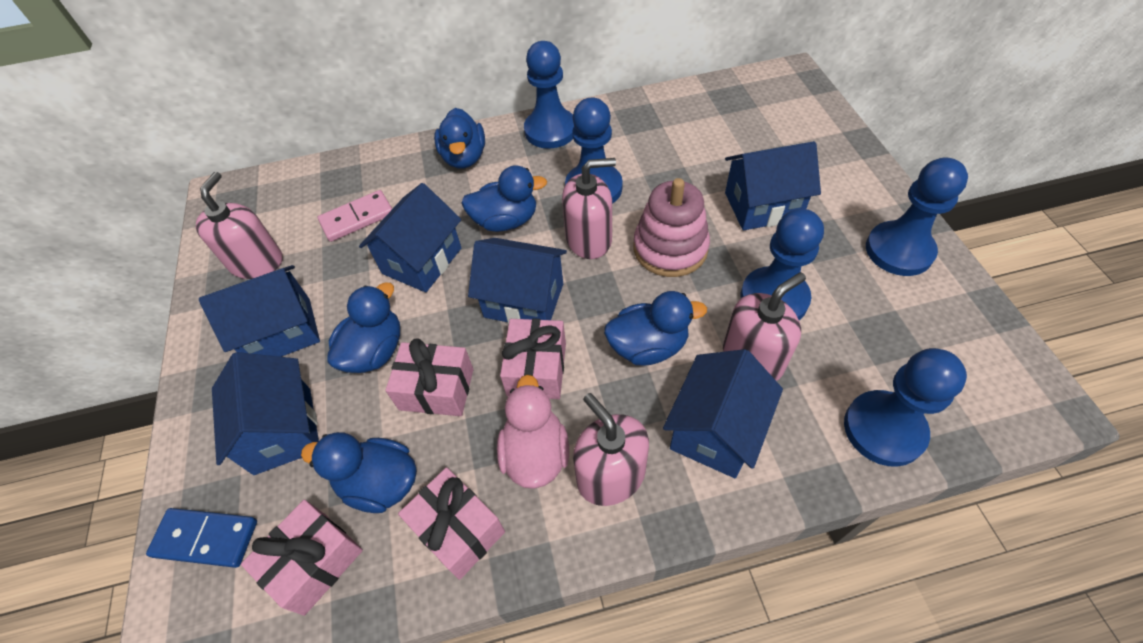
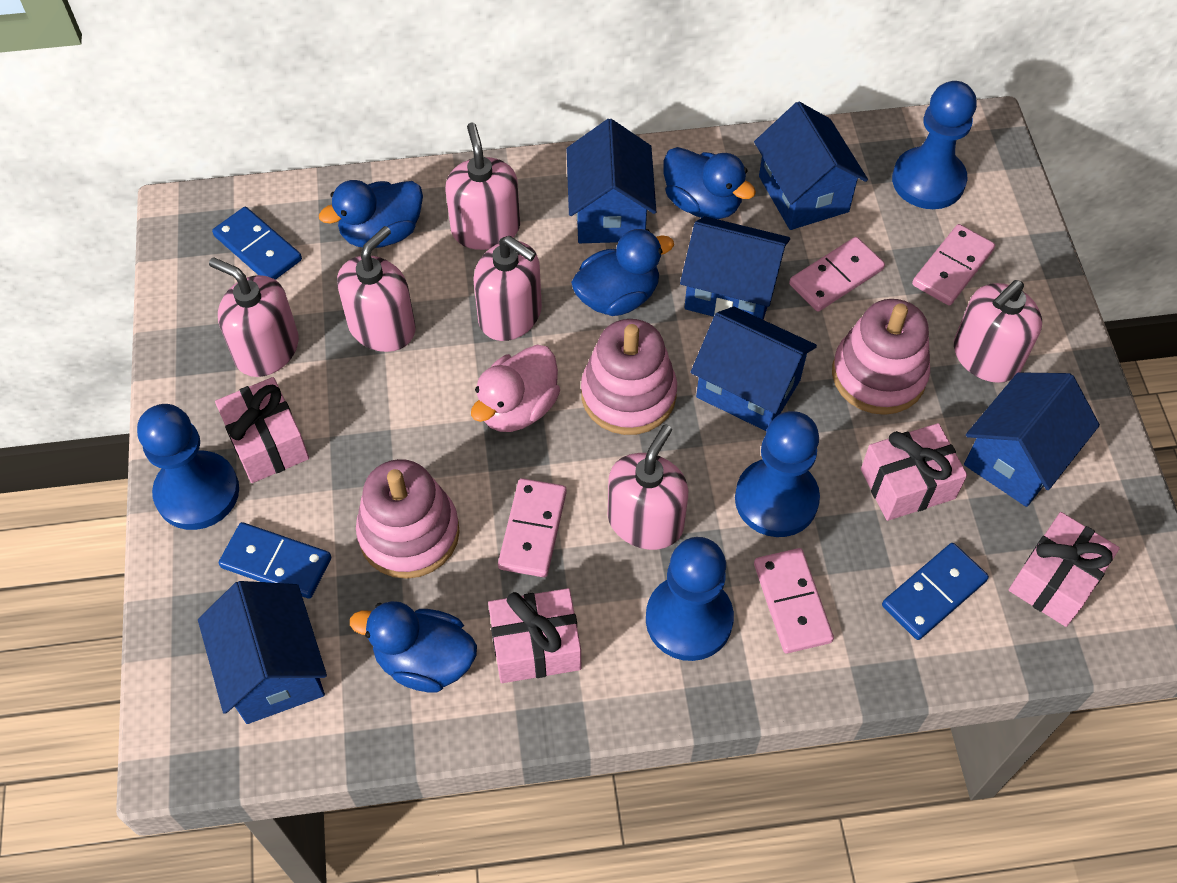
blue domino: 1 -> 3
blue duck: 5 -> 4
blue pawn: 5 -> 4
pink domino: 1 -> 4
pink soap dispenser: 4 -> 6
pink stacking toy: 1 -> 3

